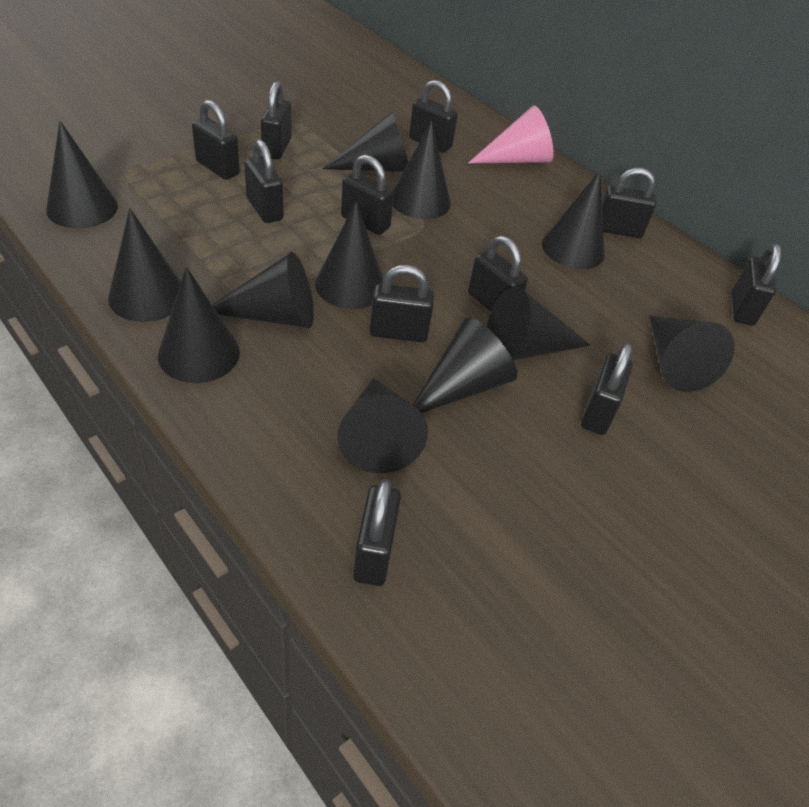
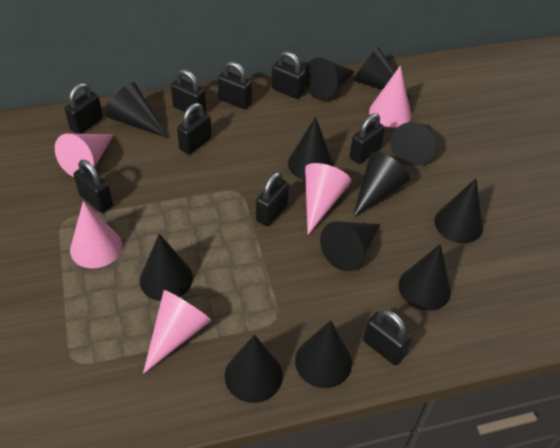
black padlock: 11 -> 9
pink cone: 1 -> 5

